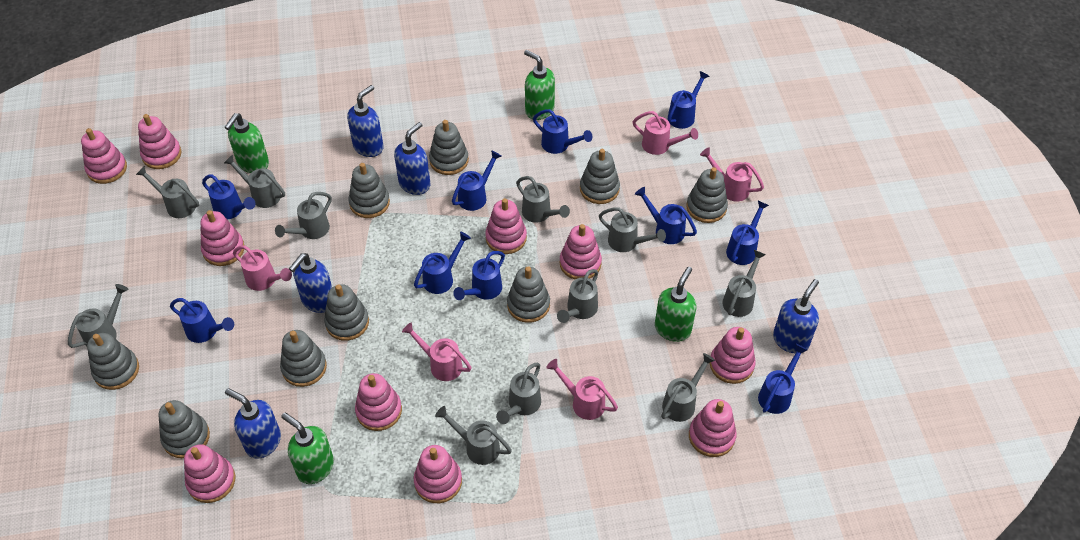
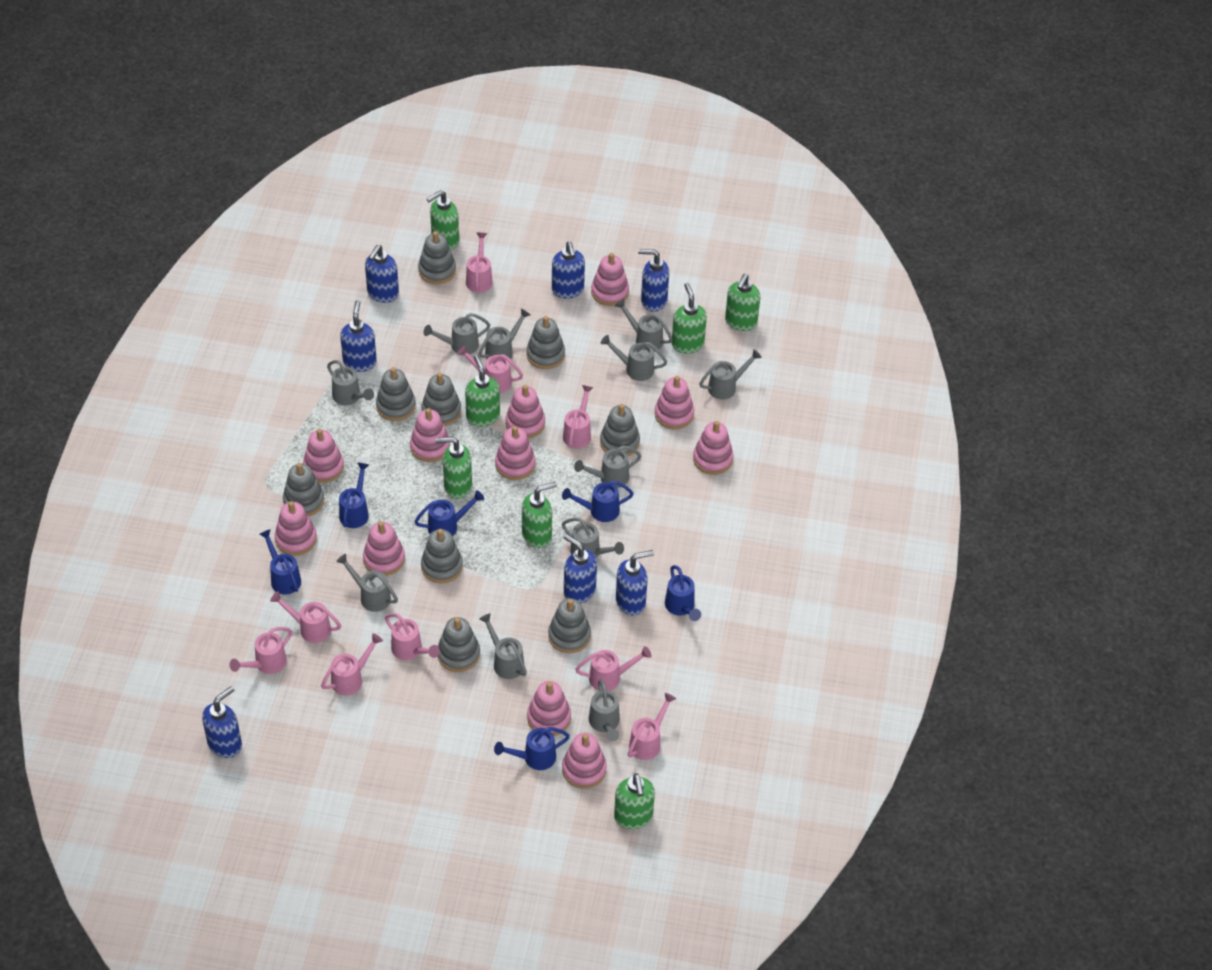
blue soap dispenser: 5 -> 7
blue watering can: 10 -> 6
green soap dispenser: 4 -> 7
pink stacking toy: 10 -> 11
pink watering can: 5 -> 9

